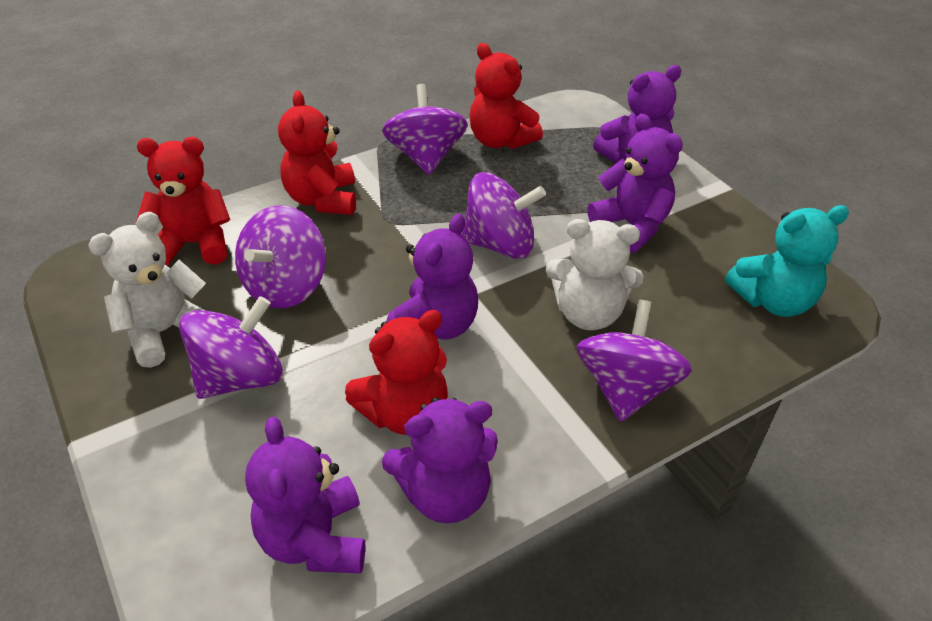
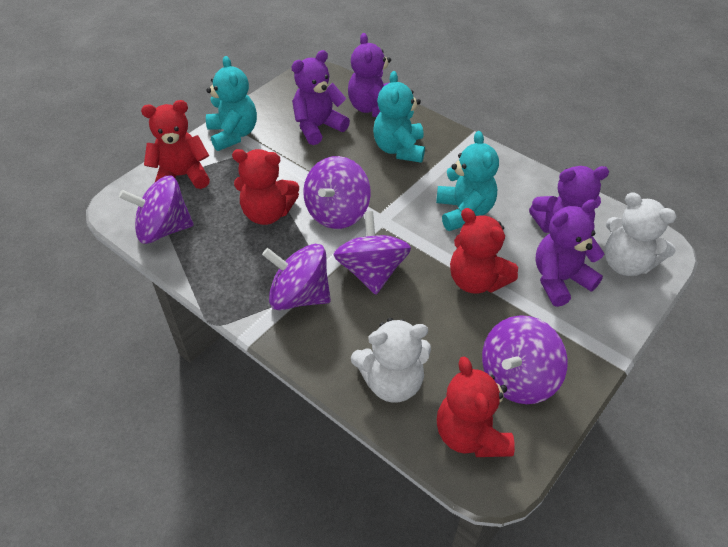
purple teddy bear: 5 -> 4
turquoise teddy bear: 1 -> 3

